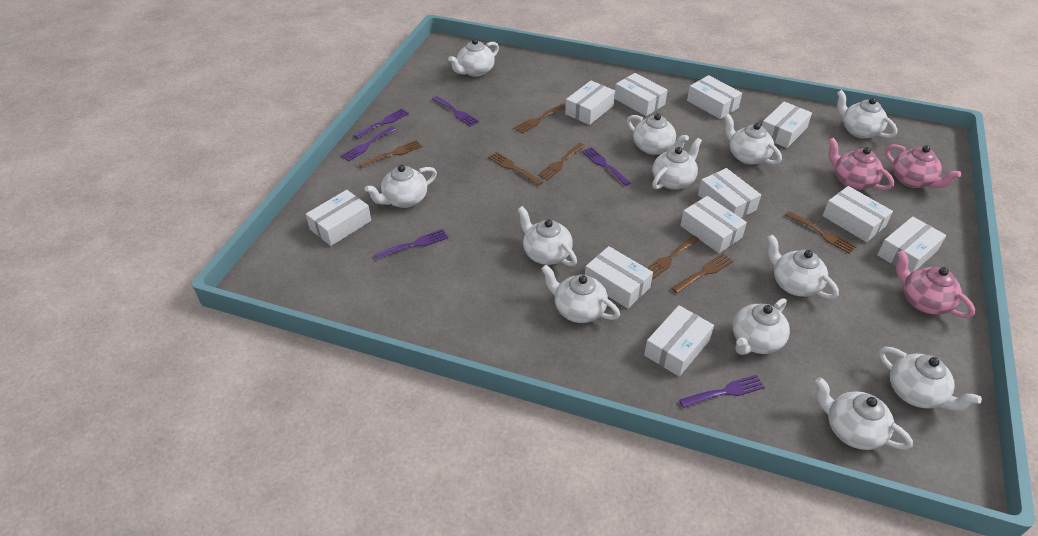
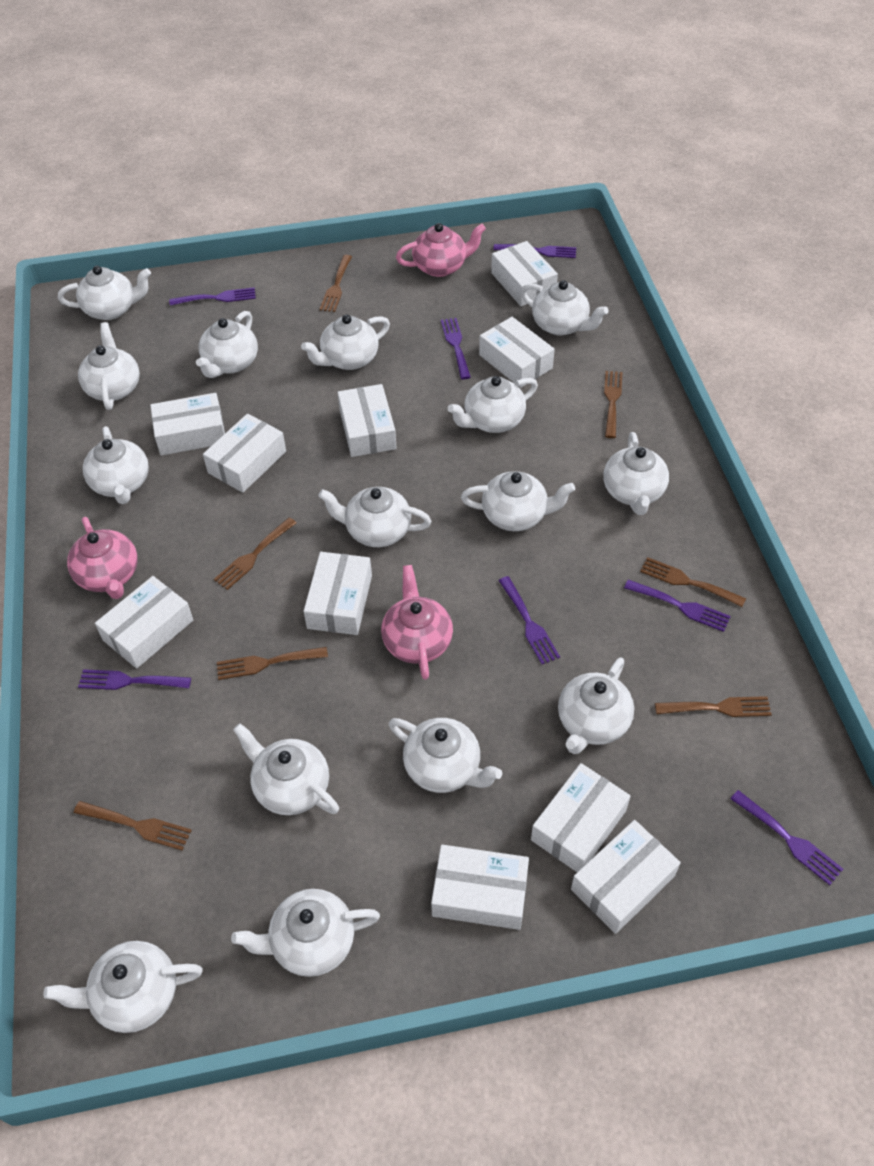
purple fork: 6 -> 7
white box: 11 -> 10
white teapot: 12 -> 15

